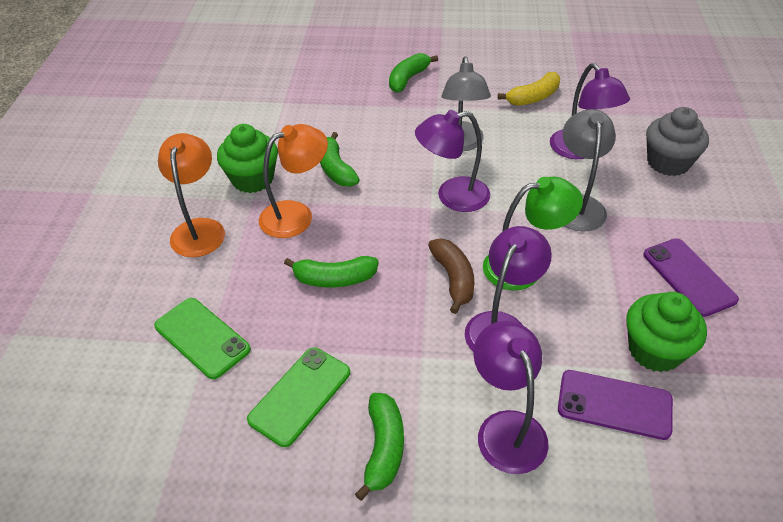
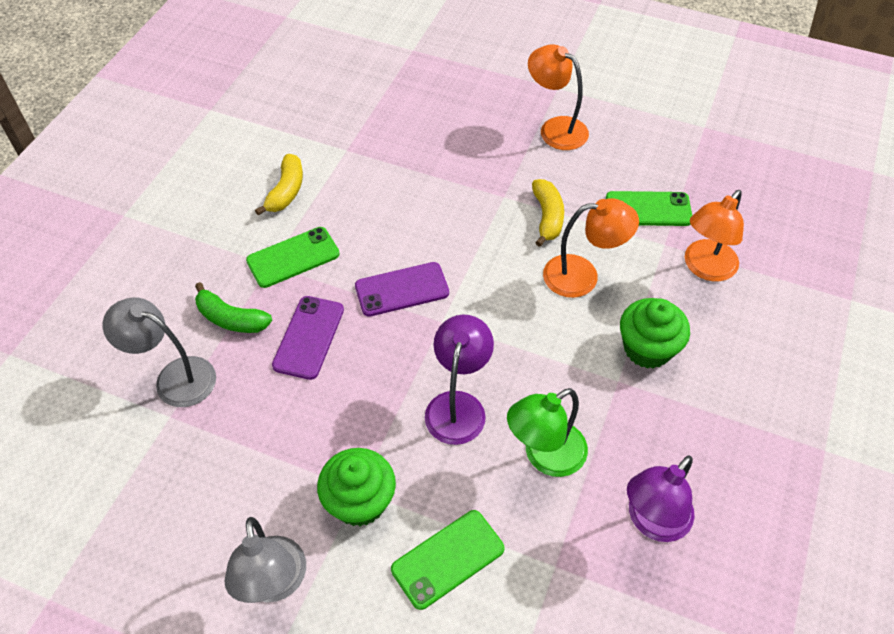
brown banana: 1 -> 0
green banana: 4 -> 1
green phone: 2 -> 3
grey cupcake: 1 -> 0
orange lamp: 2 -> 3
purple lamp: 4 -> 2
yellow banana: 1 -> 2

